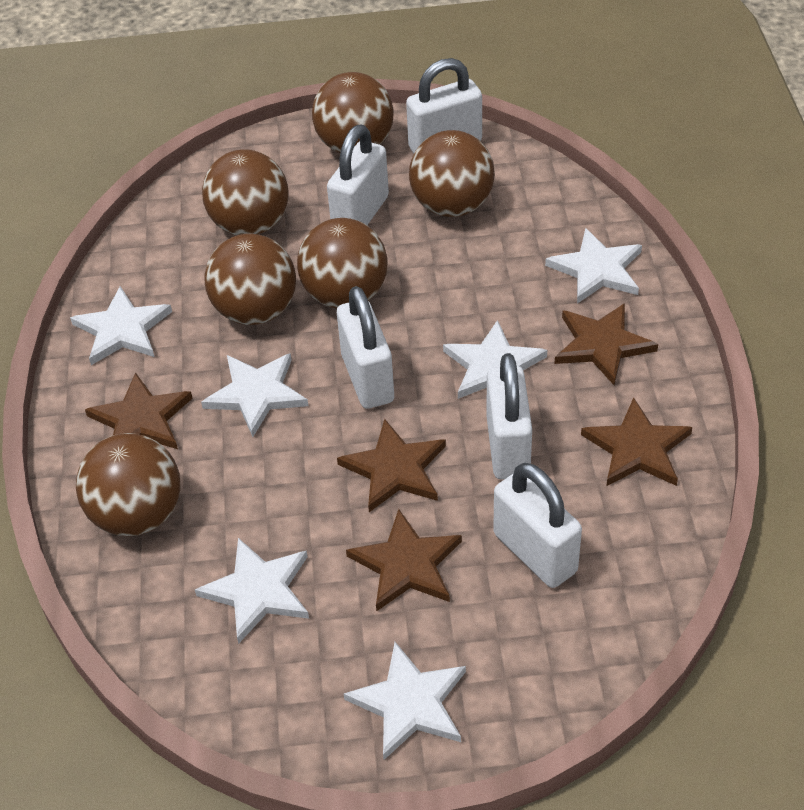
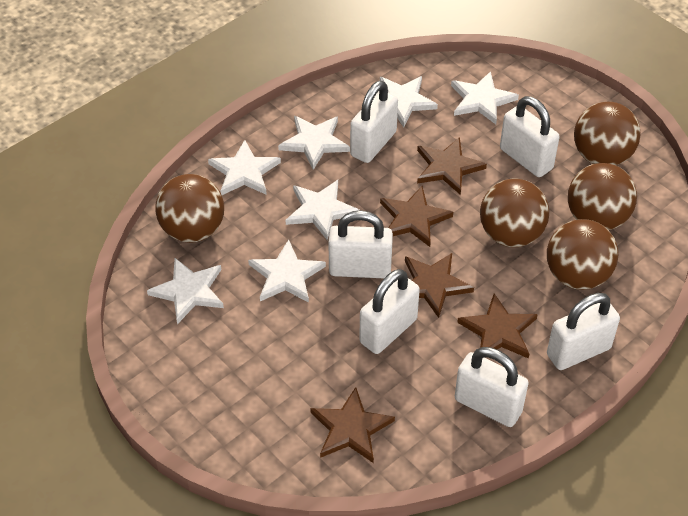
brown ball: 6 -> 5
white padlock: 5 -> 6
white star: 6 -> 7

